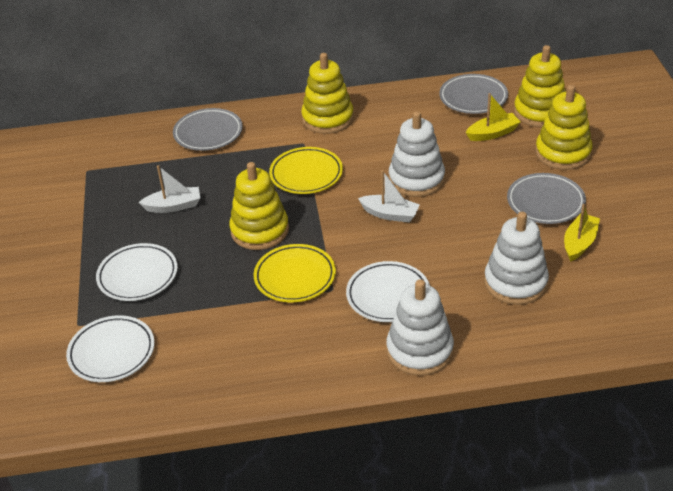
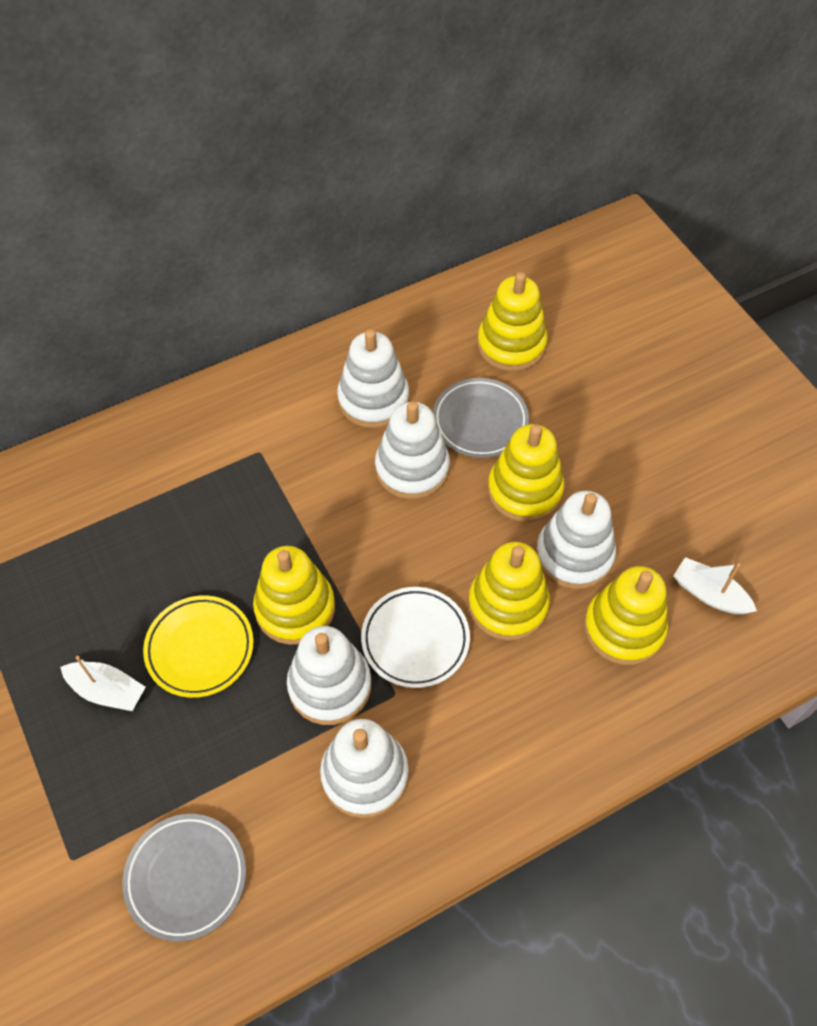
grey plate: 3 -> 2
white plate: 3 -> 1
white stacking toy: 3 -> 5
yellow boat: 2 -> 0
yellow plate: 2 -> 1
yellow stacking toy: 4 -> 5

